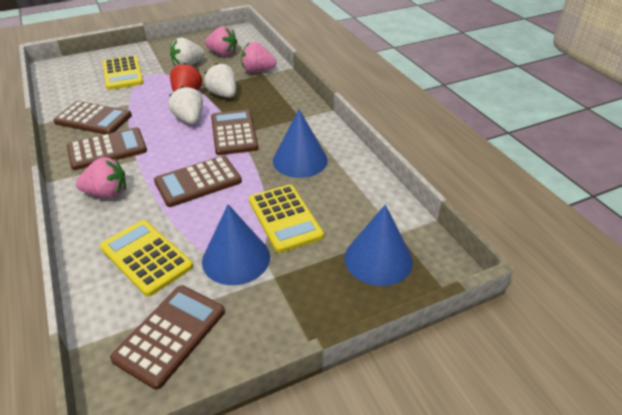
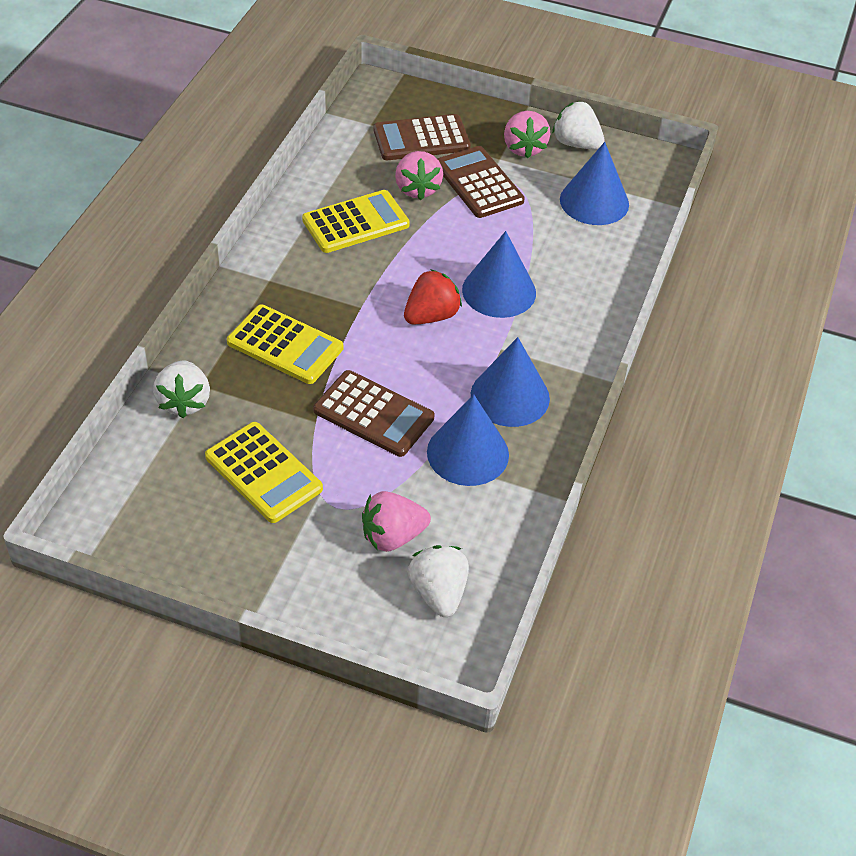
blue cone: 3 -> 4
brown calculator: 5 -> 3

